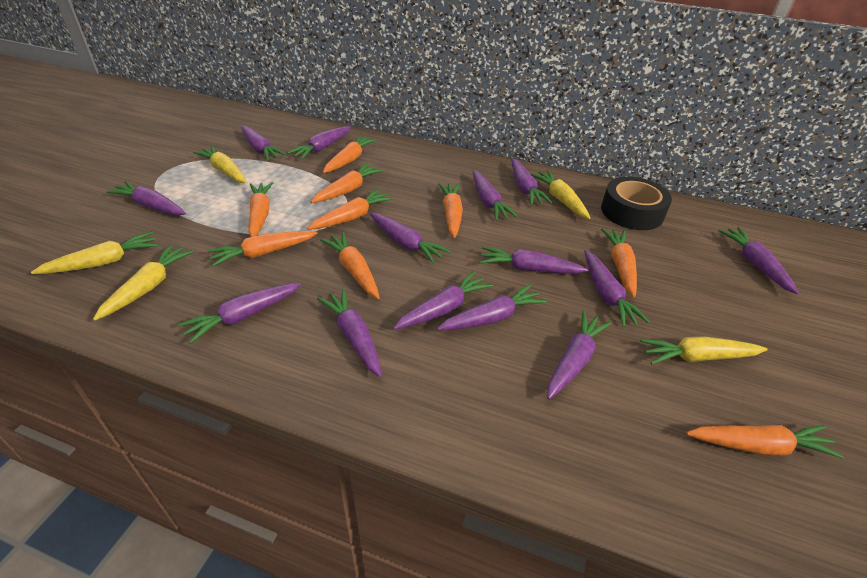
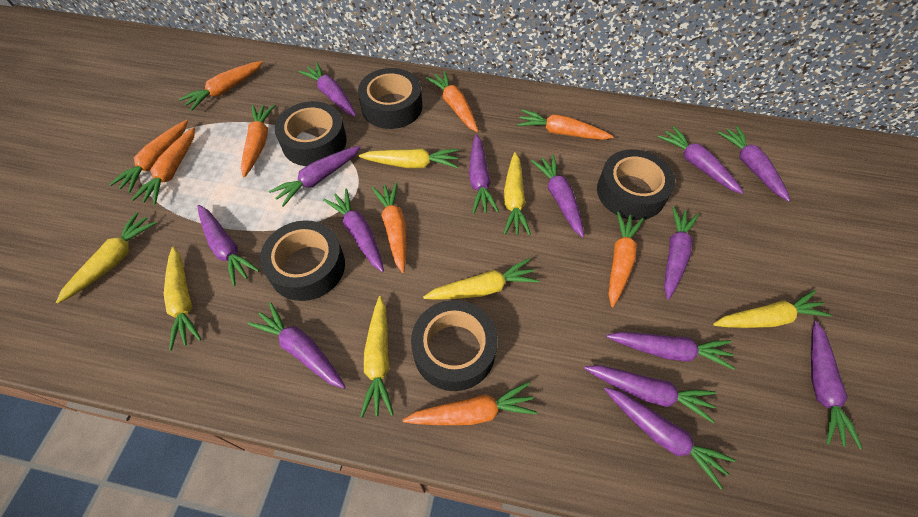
black tape: 1 -> 5
yellow carrot: 5 -> 7

